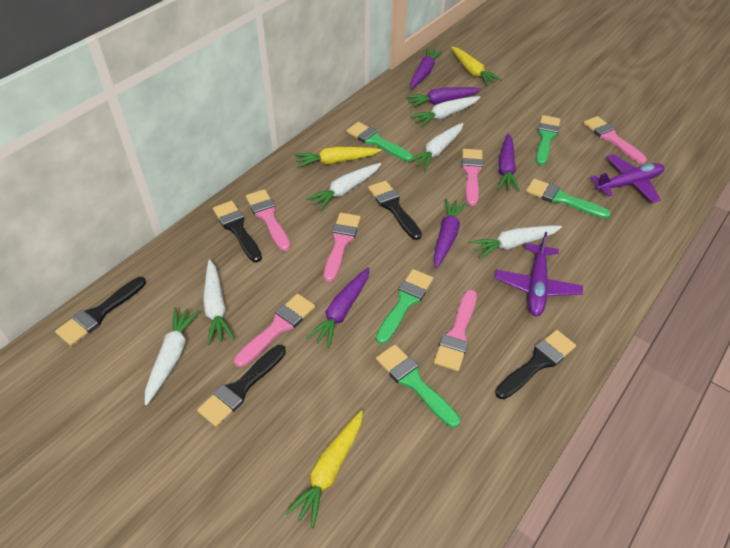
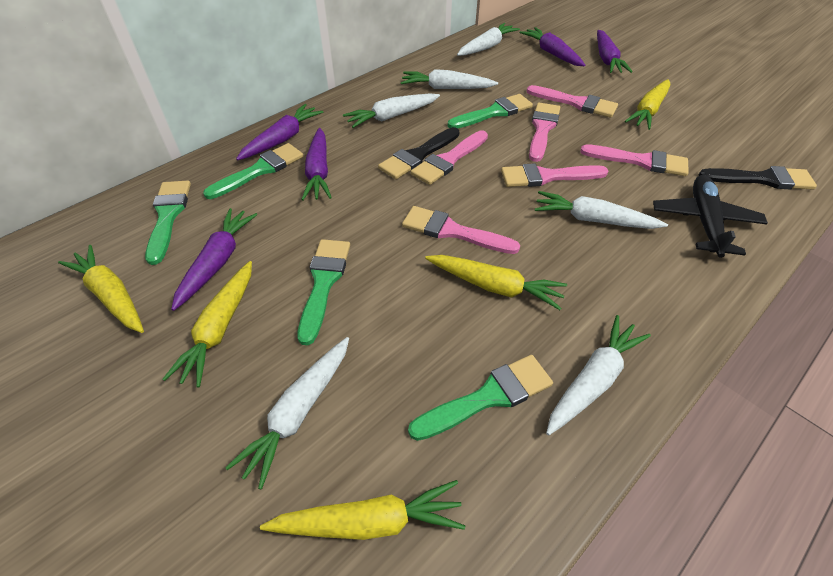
black brush: 5 -> 2
black plane: 0 -> 1
purple plane: 2 -> 0
yellow carrot: 3 -> 5

